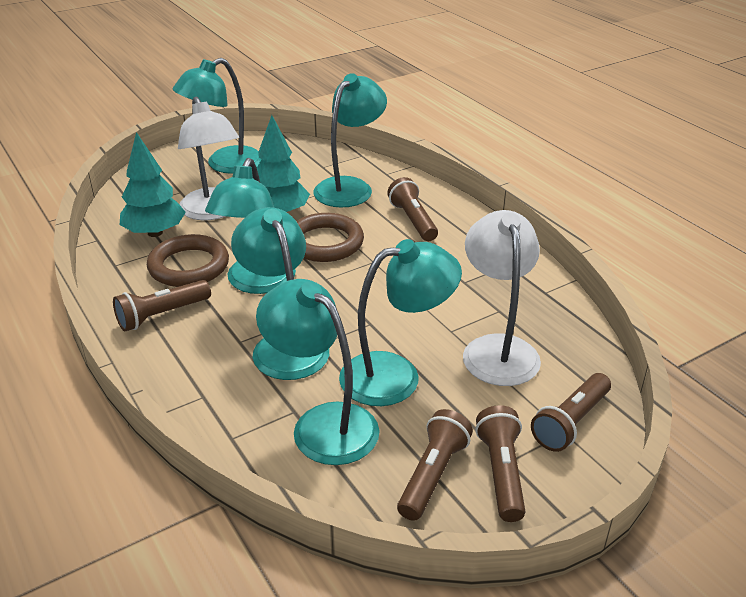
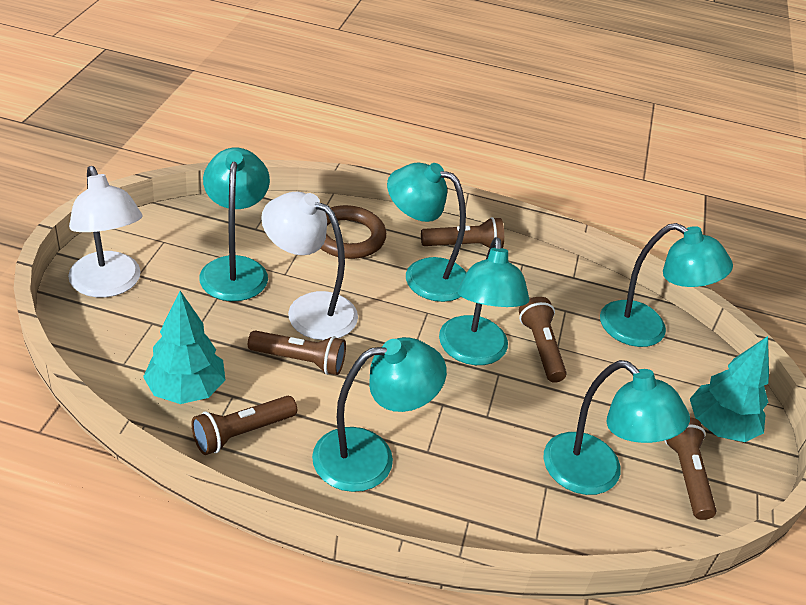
brown ring: 2 -> 1

